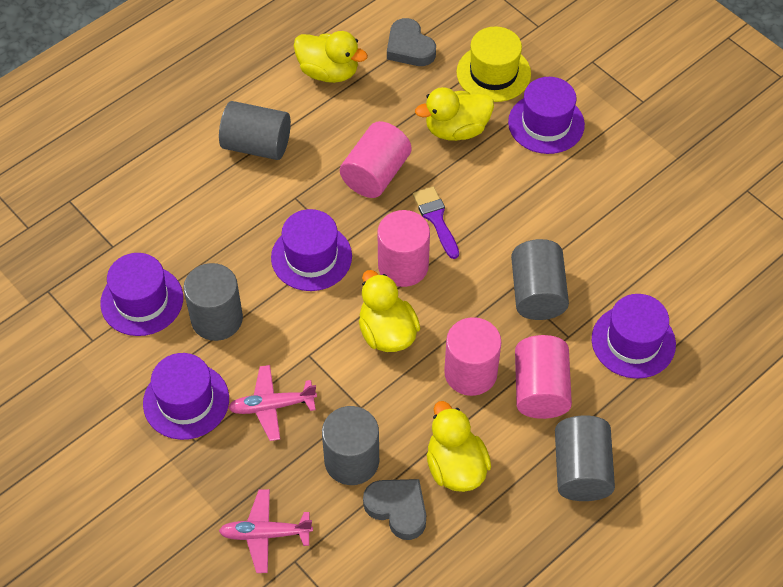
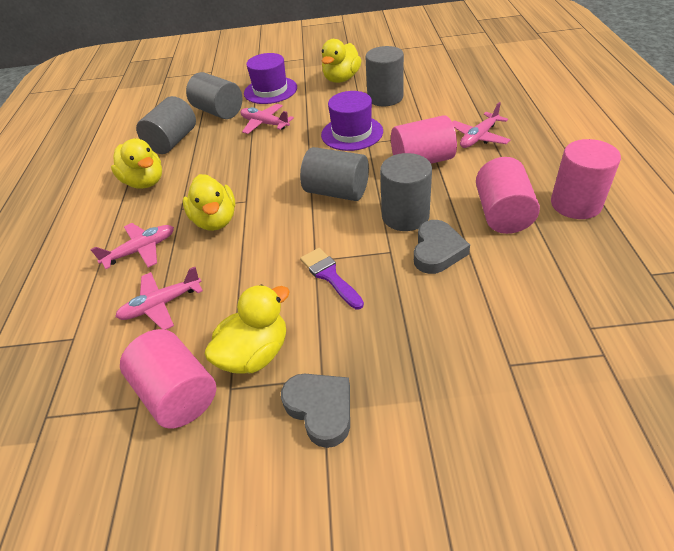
pink plane: 2 -> 4
purple hat: 5 -> 2
yellow hat: 1 -> 0

